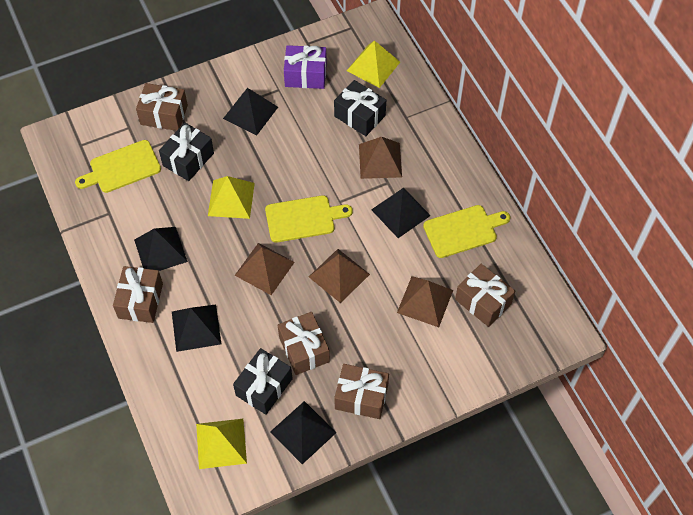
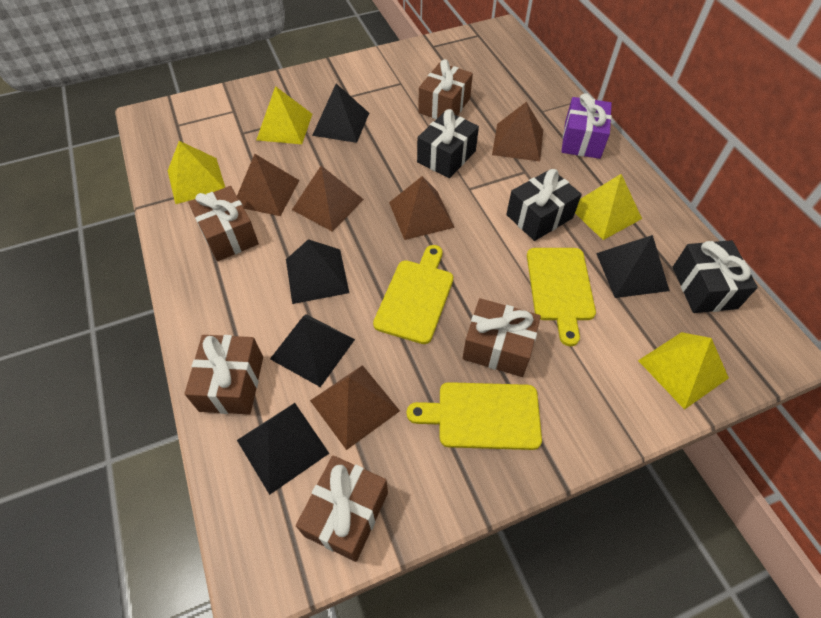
brown pyramid: 4 -> 5
yellow pyramid: 3 -> 4

